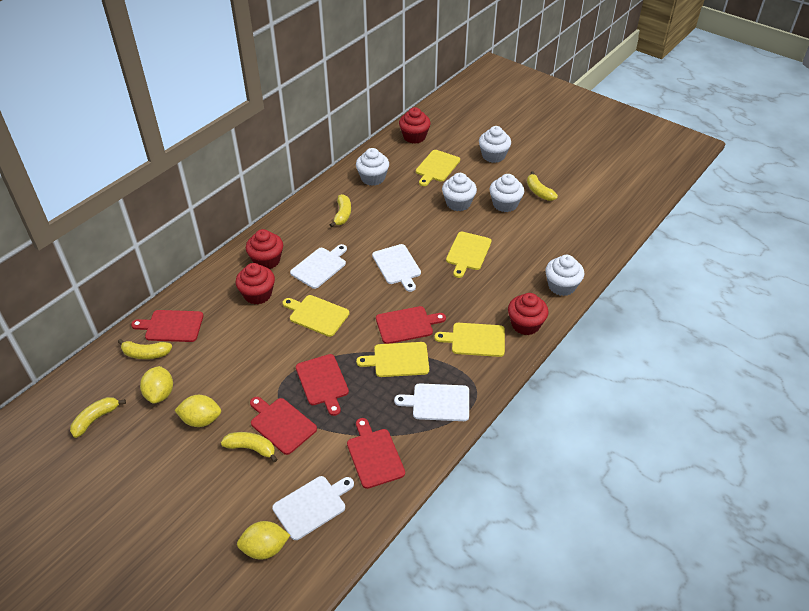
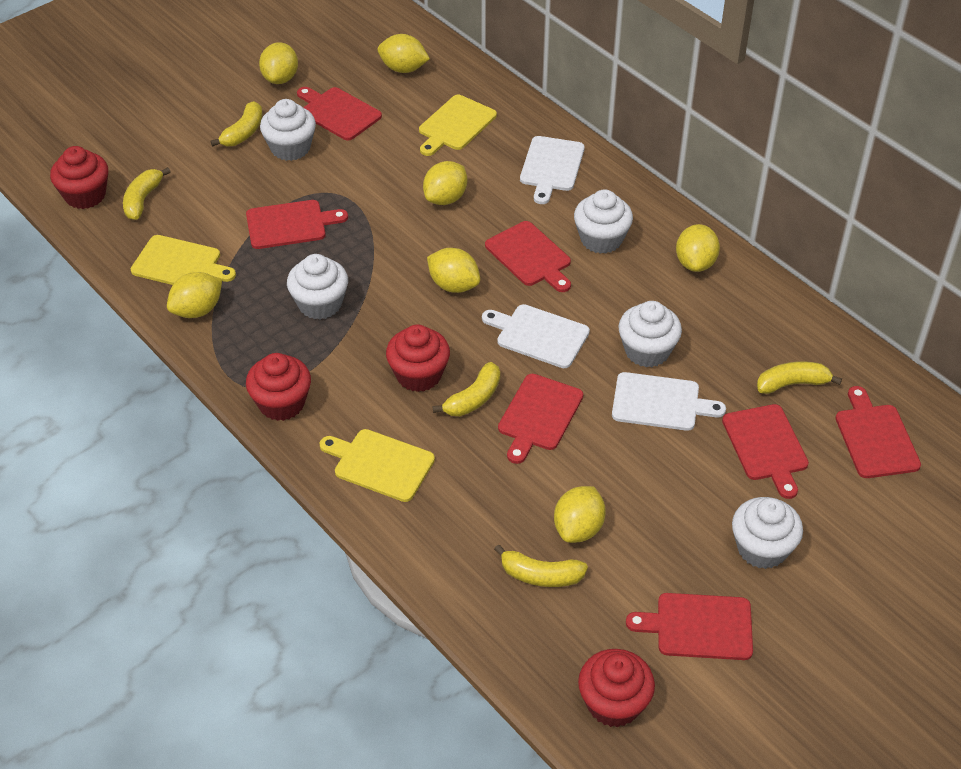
red cutting board: 5 -> 7
white cutting board: 4 -> 3
yellow cutting board: 5 -> 3
yellow lemon: 3 -> 7

